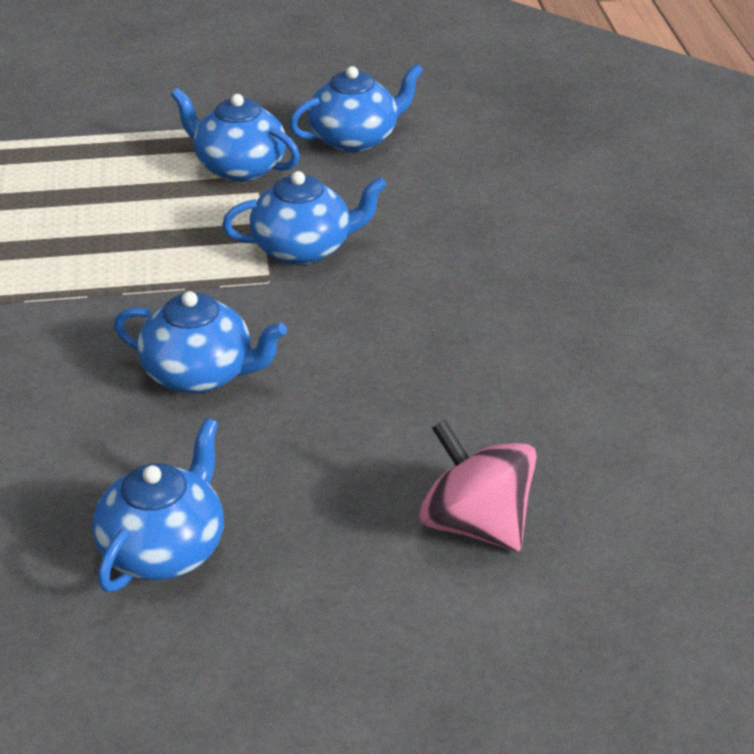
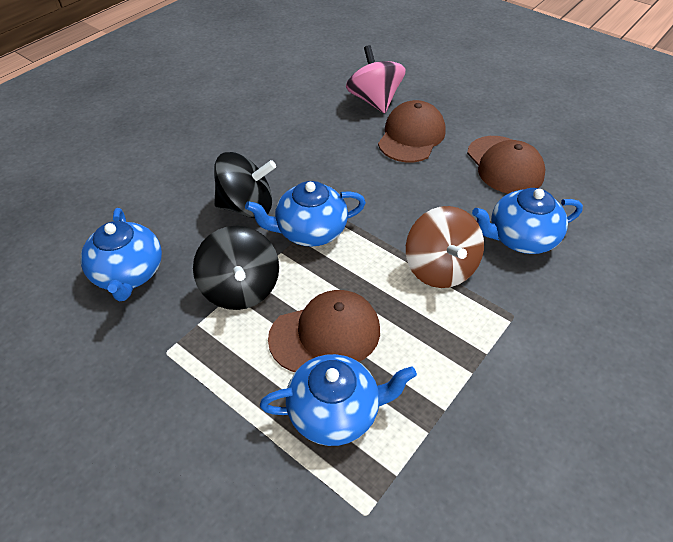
black spinning top: 0 -> 2
blue teapot: 5 -> 4
brown cap: 0 -> 3
brown spinning top: 0 -> 1

